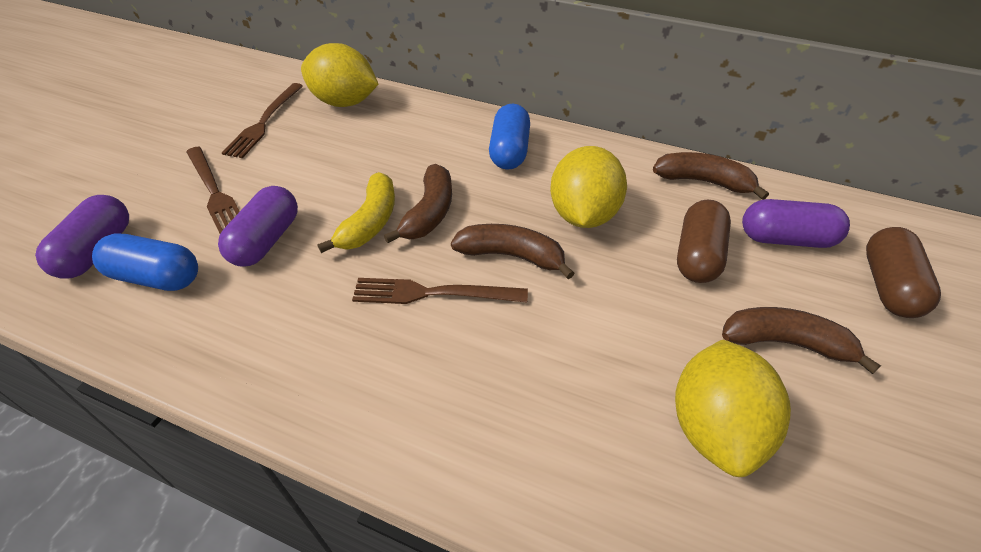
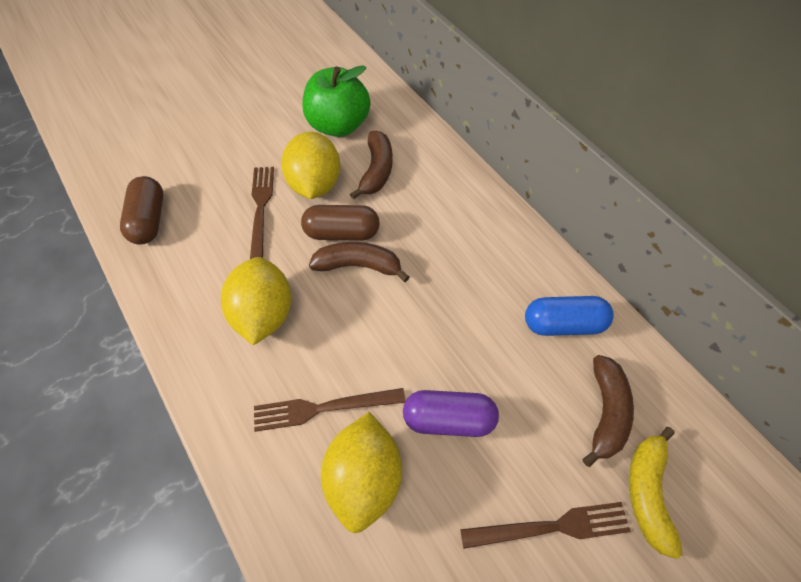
blue capsule: 2 -> 1
brown banana: 4 -> 3
green apple: 0 -> 1
purple capsule: 3 -> 1

